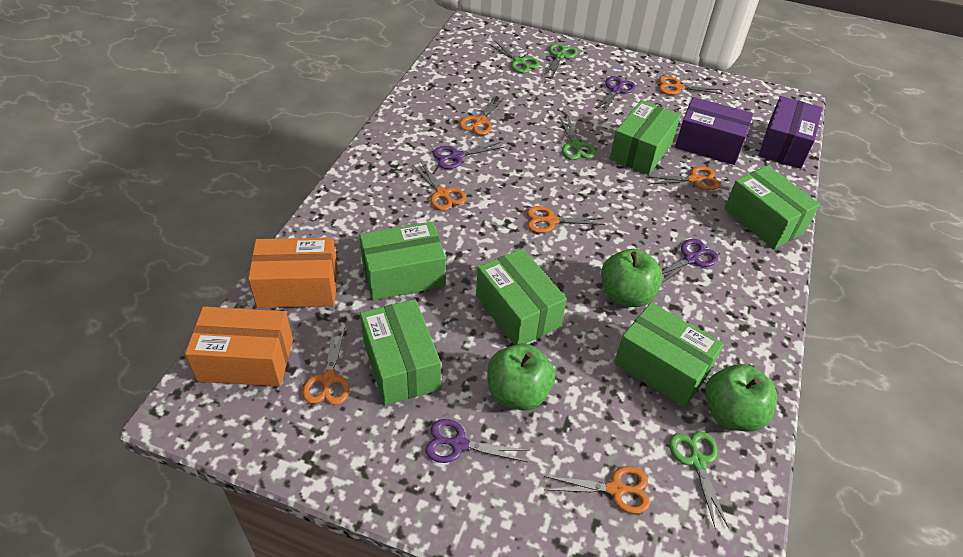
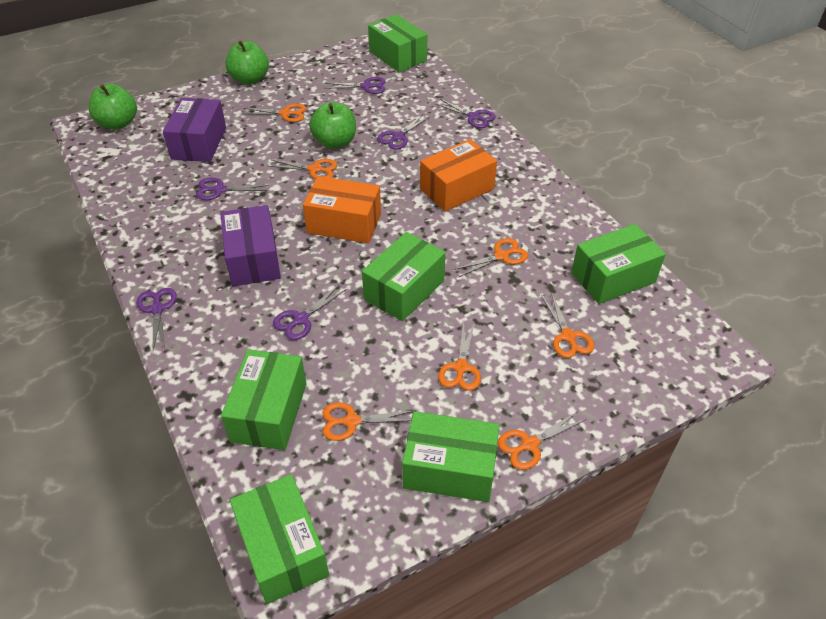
green scissors: 4 -> 0
purple scissors: 4 -> 6

